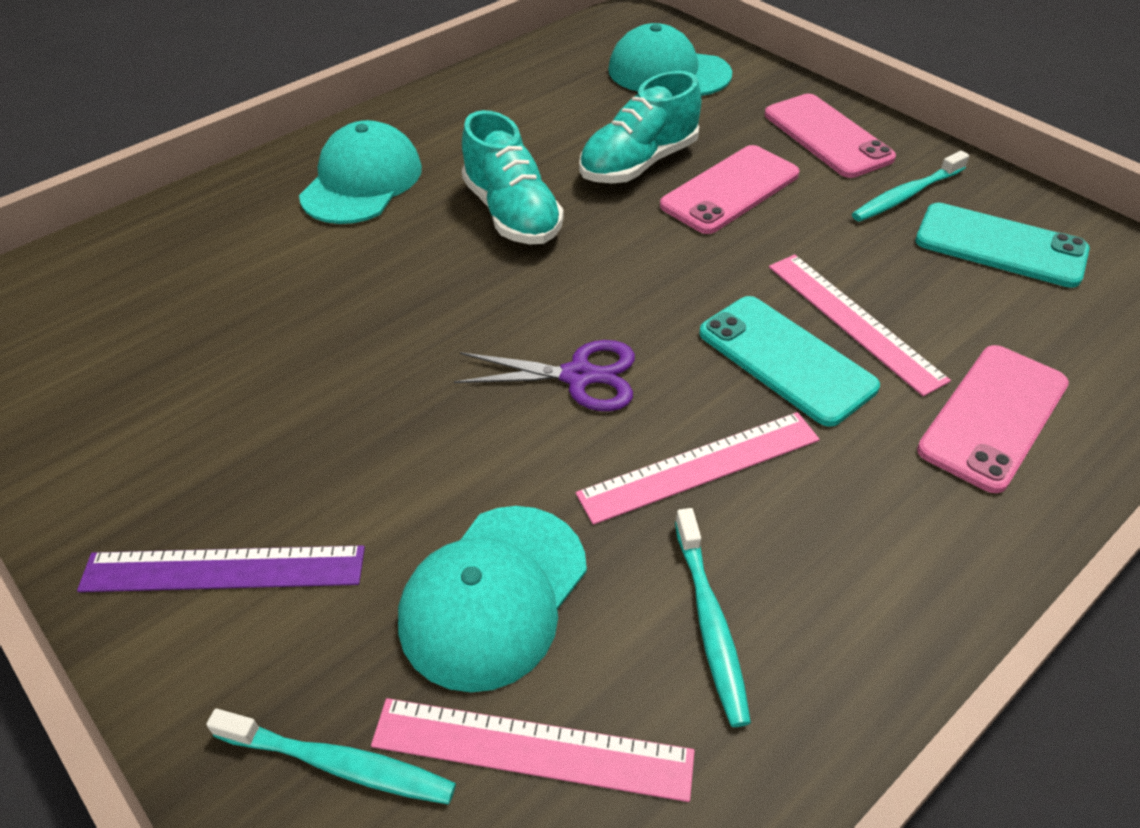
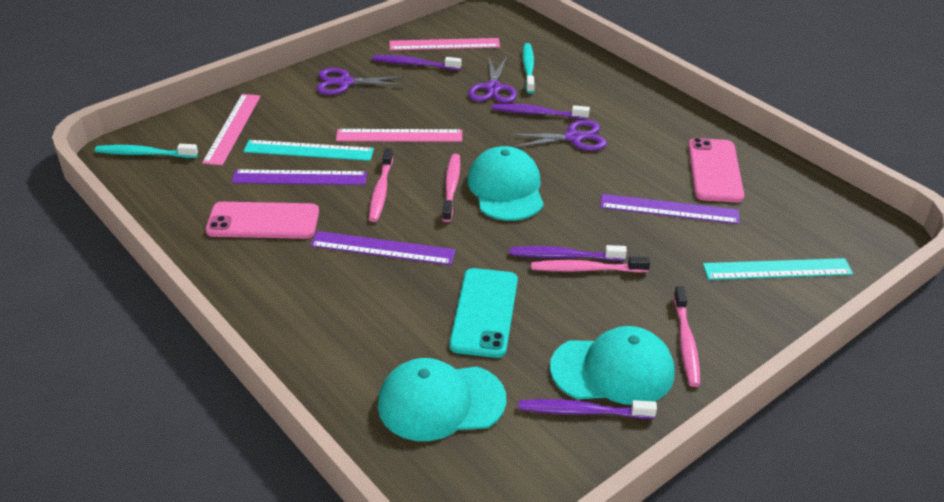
pink phone: 3 -> 2
pink toothbrush: 0 -> 4
purple ruler: 1 -> 3
purple scissors: 1 -> 3
purple toothbrush: 0 -> 4
turquoise phone: 2 -> 1
turquoise ruler: 0 -> 2
turquoise shoe: 2 -> 0
turquoise toothbrush: 3 -> 2

